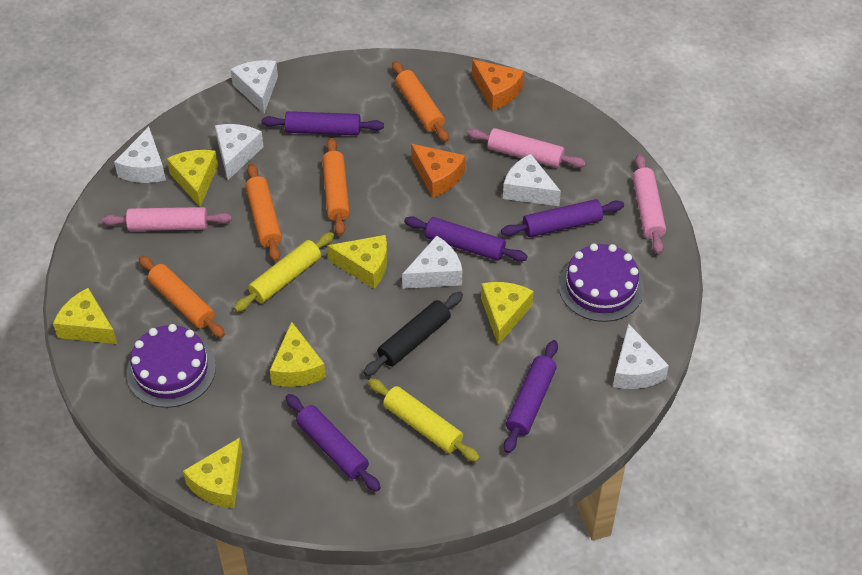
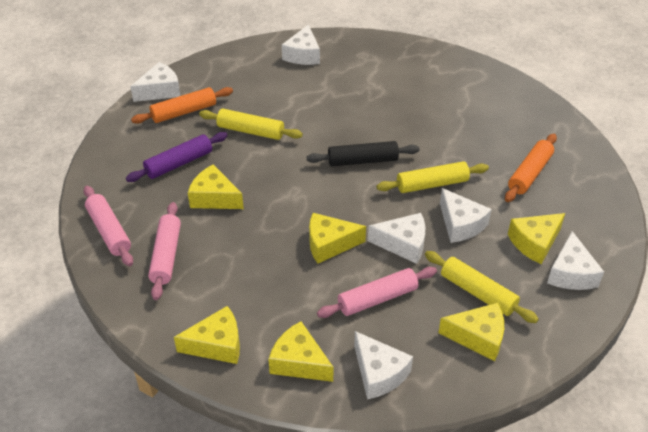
orange cheese: 2 -> 0
orange rolling pin: 4 -> 2
purple cake: 2 -> 0
purple rolling pin: 5 -> 1
yellow rolling pin: 2 -> 3

